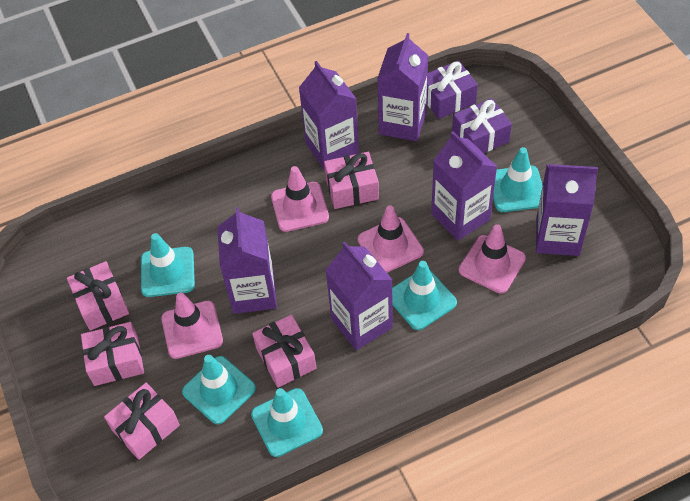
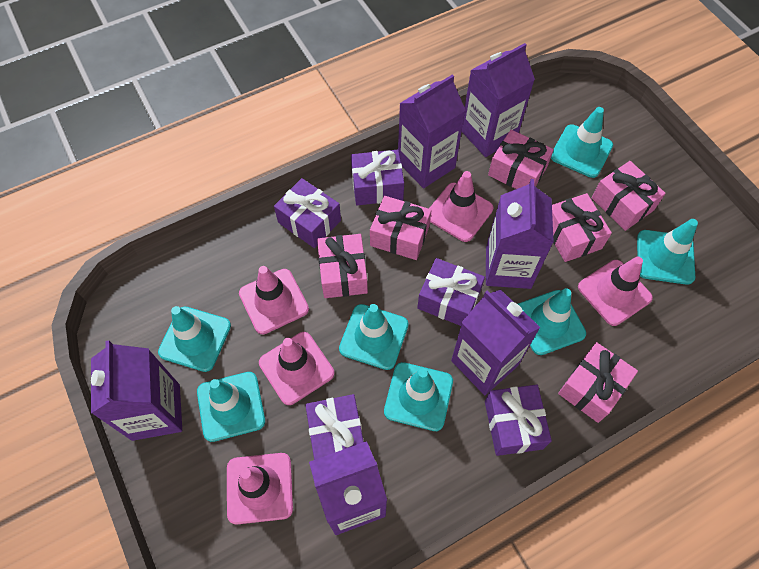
pink gift: 5 -> 6
pink traffic cone: 4 -> 5
purple gift: 2 -> 5
turquoise traffic cone: 5 -> 7

